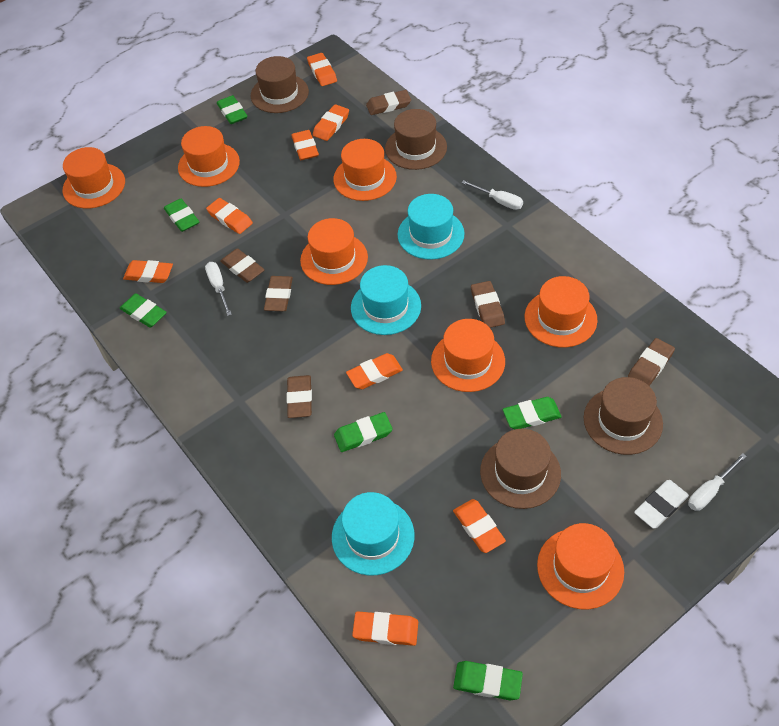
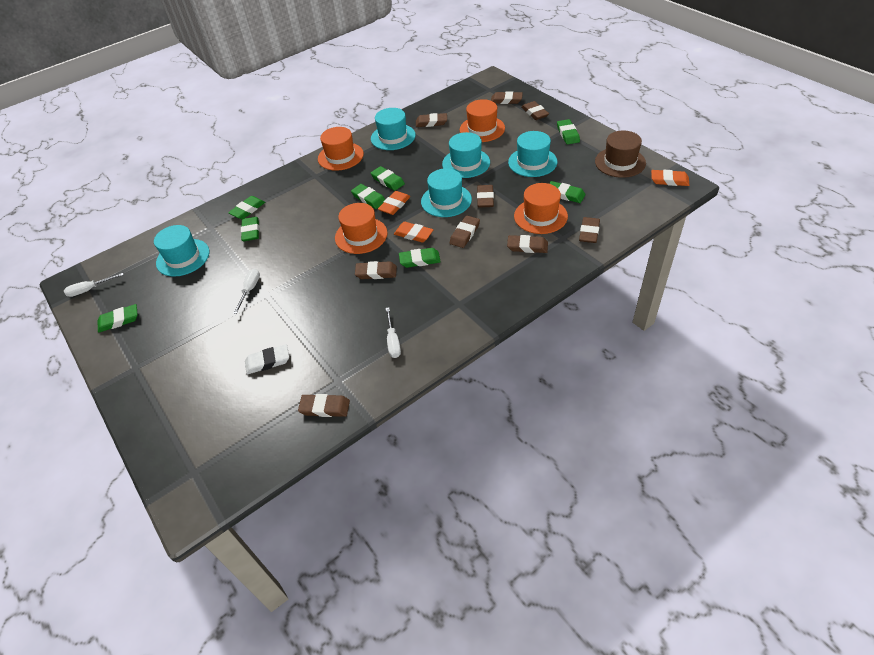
brown eraser: 6 -> 9
brown hat: 4 -> 1
green eraser: 6 -> 8
orange eraser: 8 -> 3
orange hat: 7 -> 4
turquoise hat: 3 -> 5

